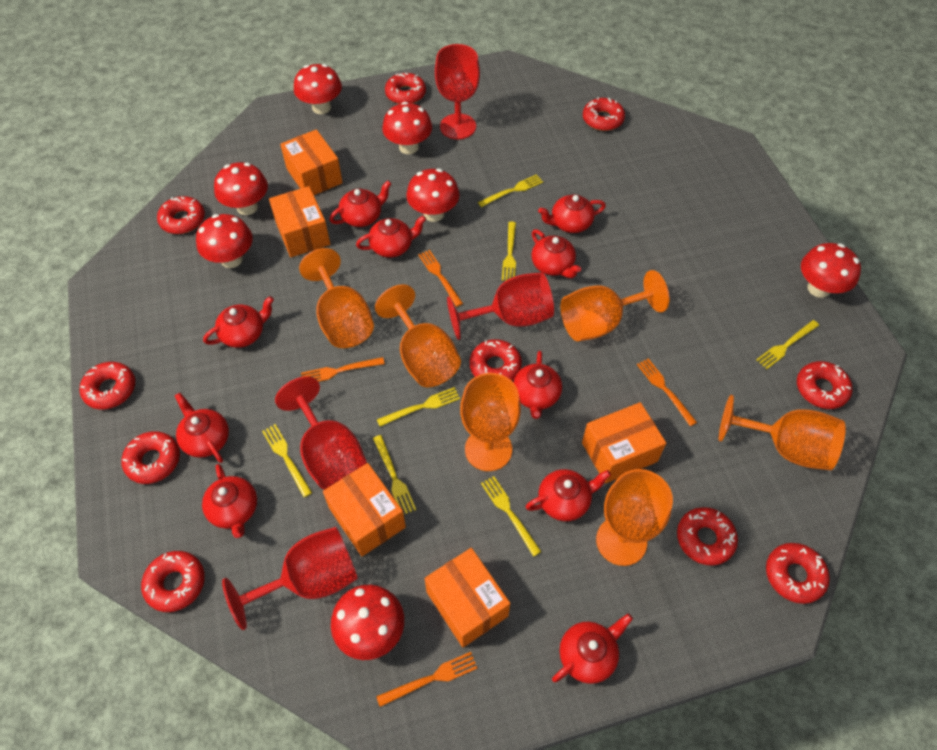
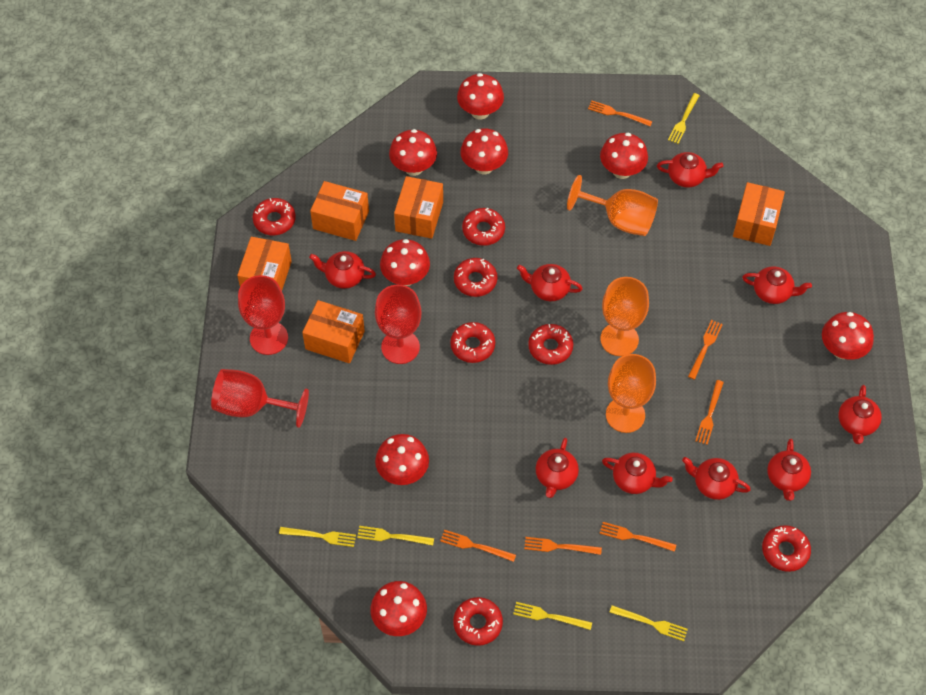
orange fork: 4 -> 6
orange goblet: 6 -> 3
red donut: 10 -> 7
red goblet: 4 -> 3
red mushroom: 7 -> 8
red teapot: 10 -> 9
yellow fork: 7 -> 5

